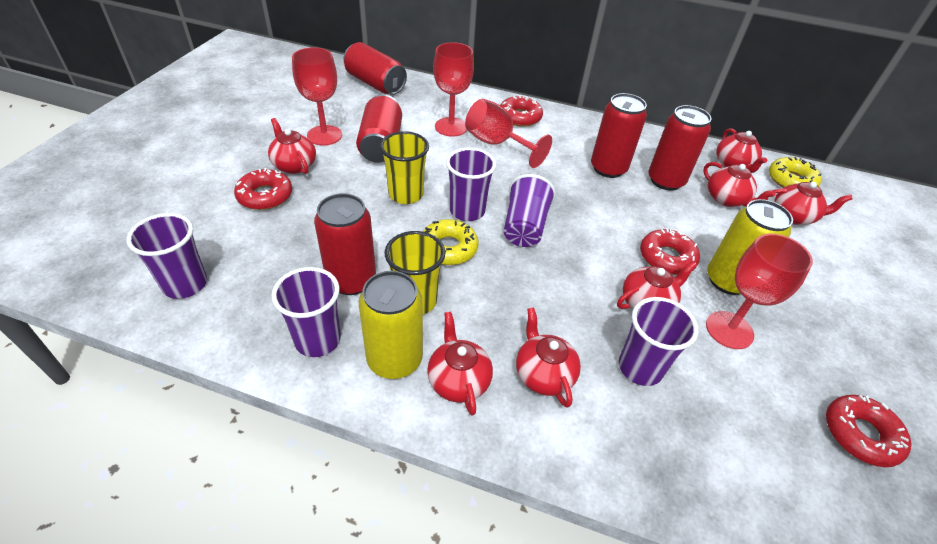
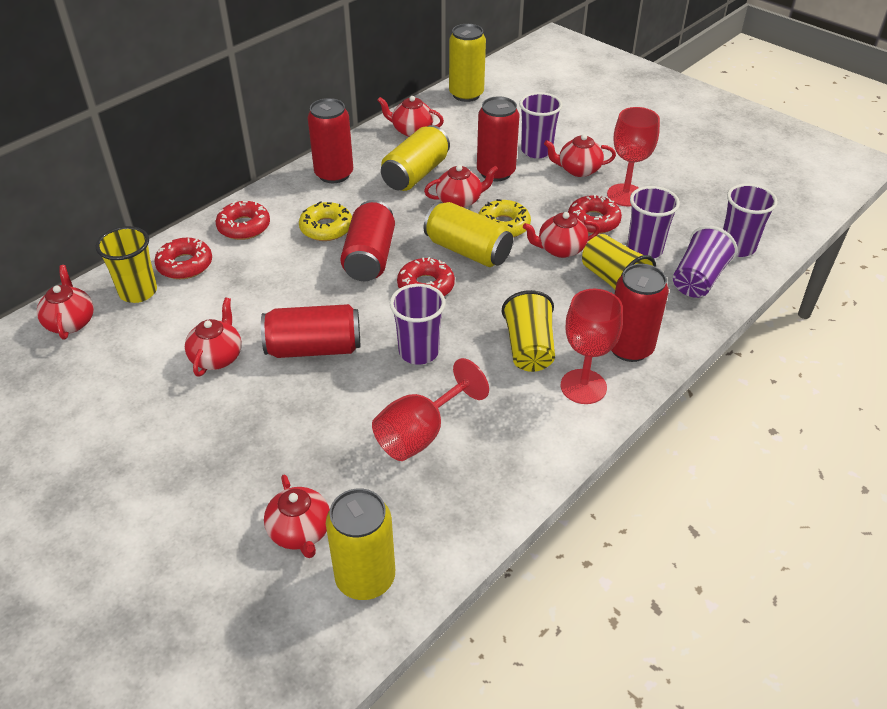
red goblet: 4 -> 3
yellow can: 2 -> 4
yellow cup: 2 -> 3

